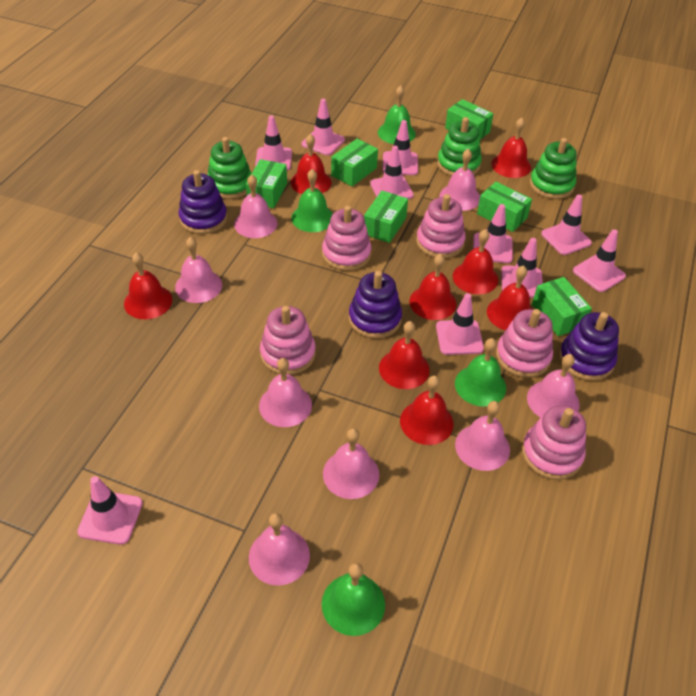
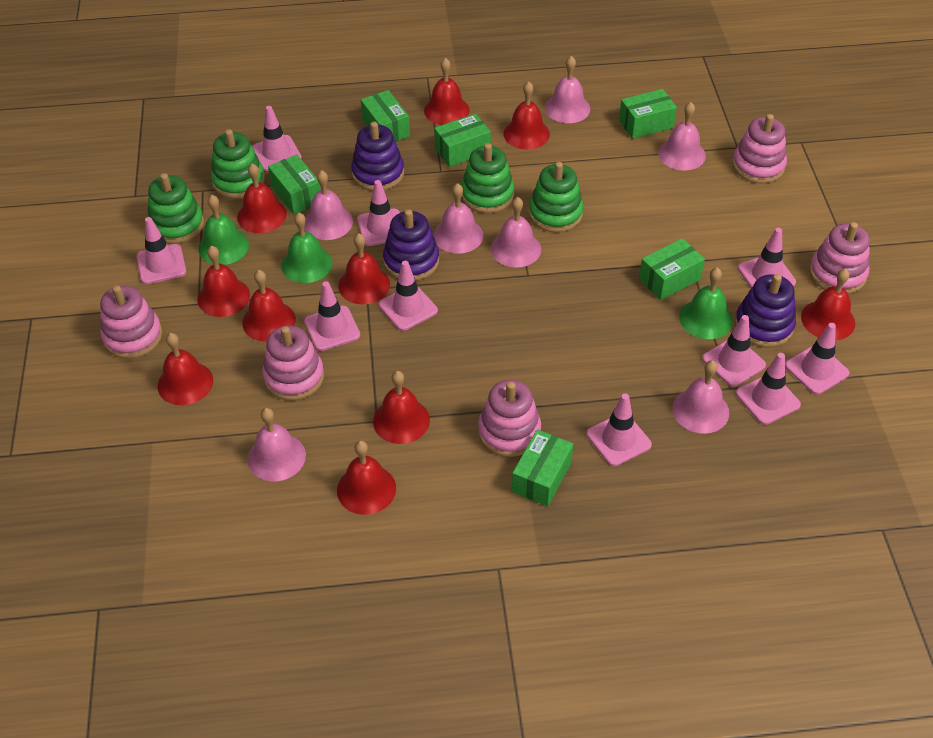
green bell: 4 -> 3
green stacking toy: 3 -> 4
pink bell: 8 -> 7
red bell: 8 -> 10

